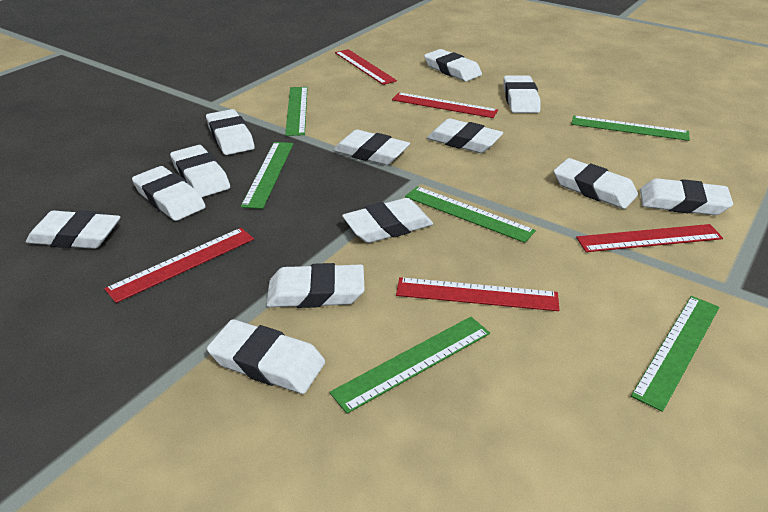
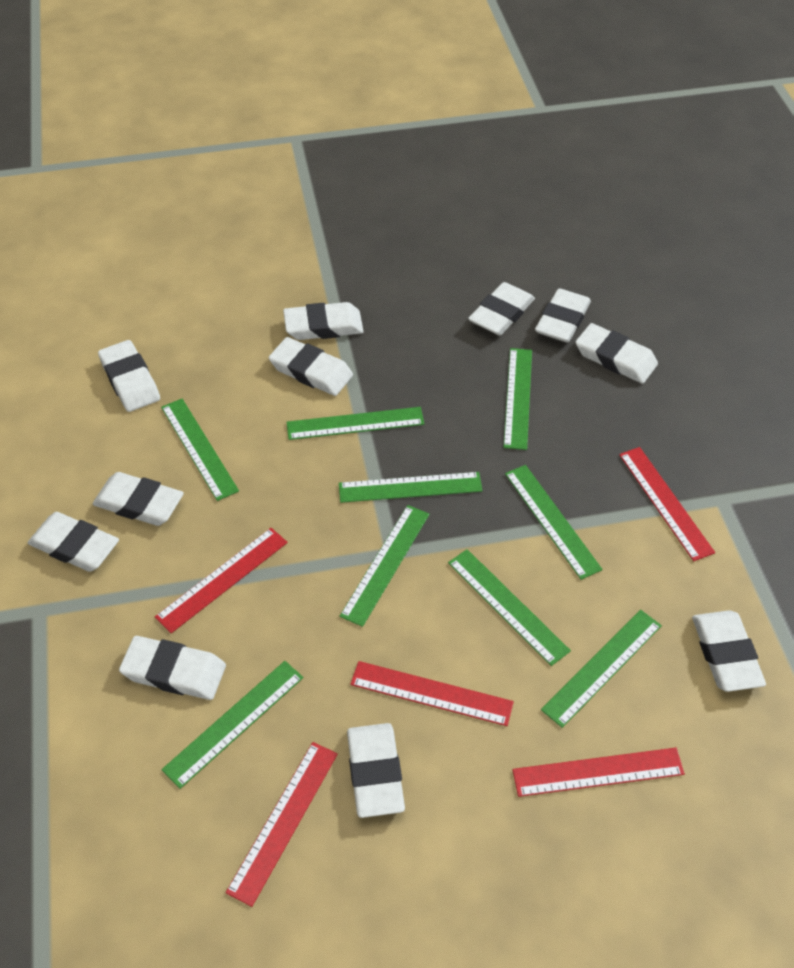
green ruler: 6 -> 9
white eraser: 13 -> 11

